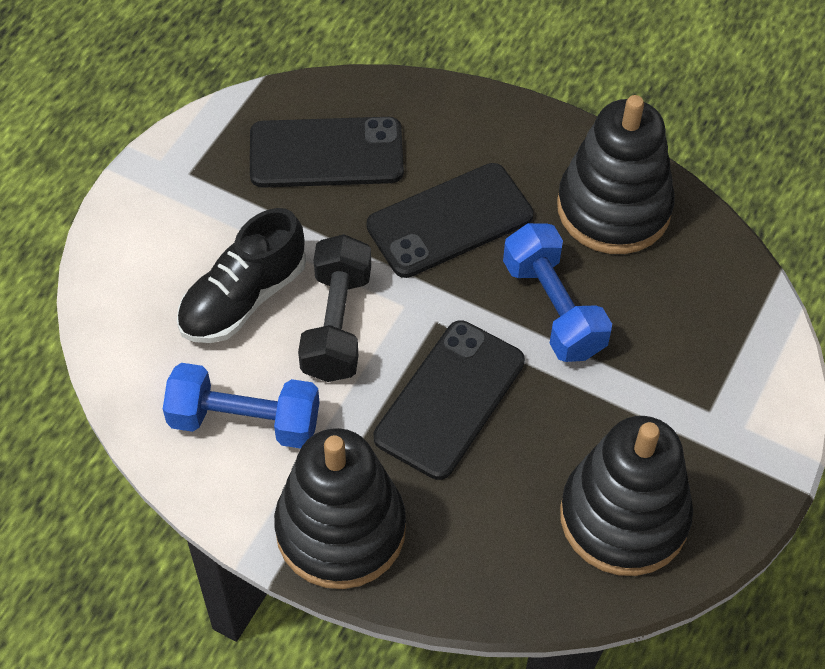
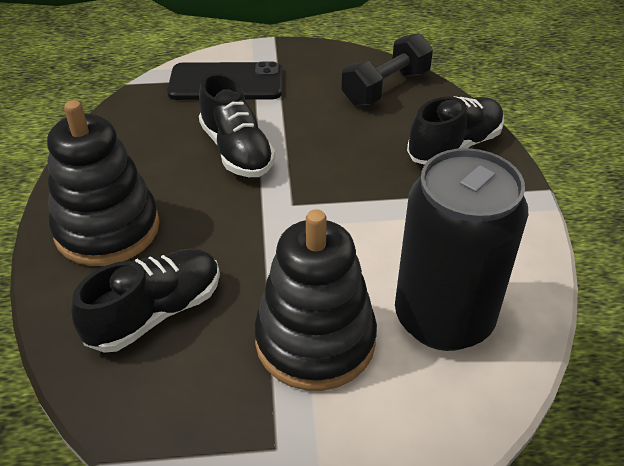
black can: 0 -> 1
black phone: 3 -> 1
black shoe: 1 -> 3
black stacking toy: 3 -> 2
blue dumbbell: 2 -> 0

